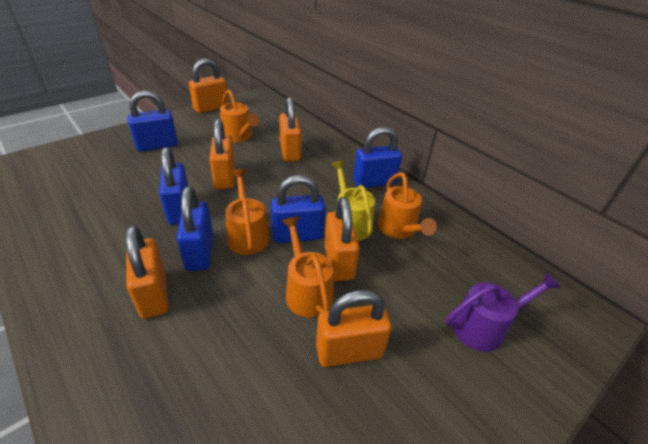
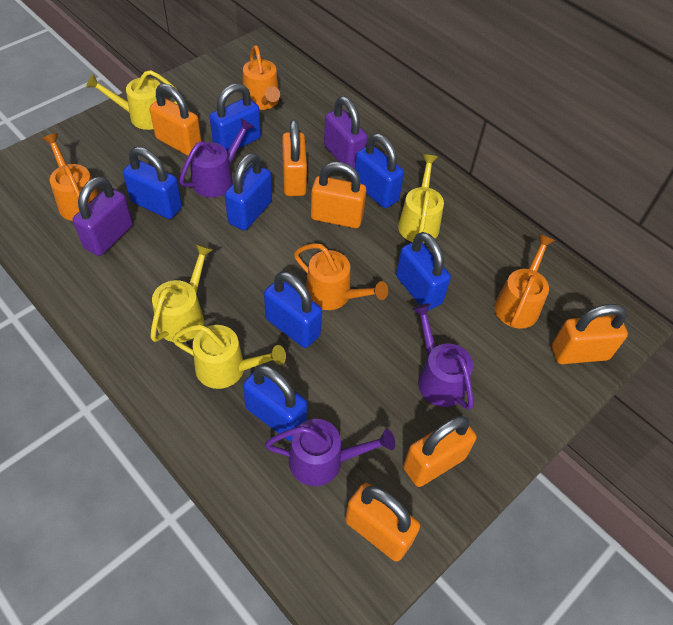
blue padlock: 5 -> 7
purple padlock: 0 -> 2
purple watering can: 1 -> 3
yellow watering can: 1 -> 4

